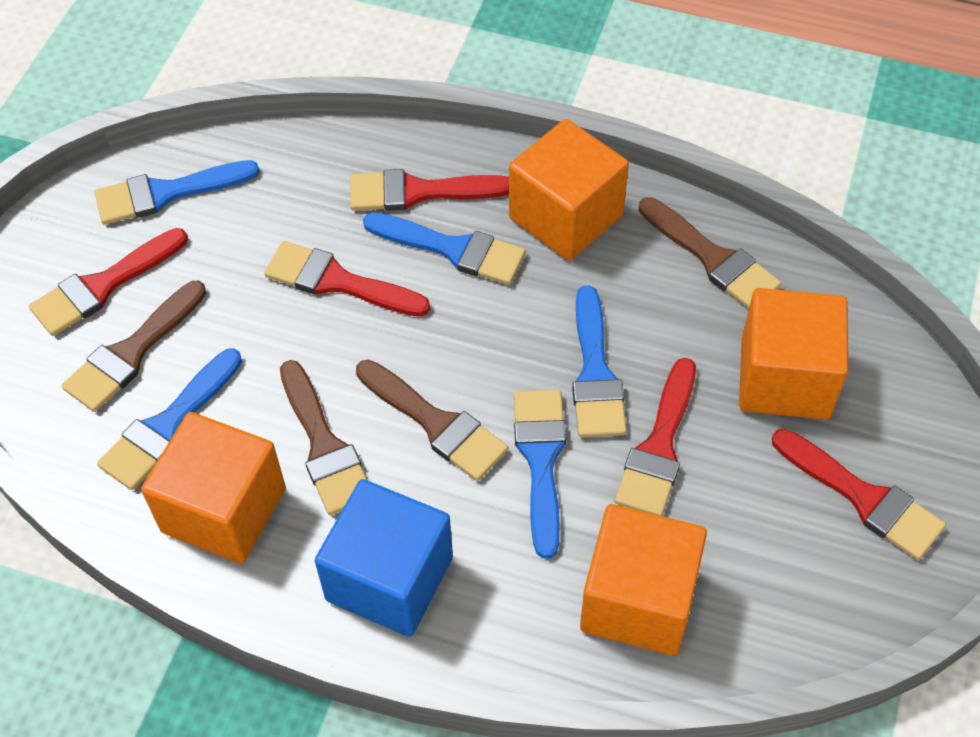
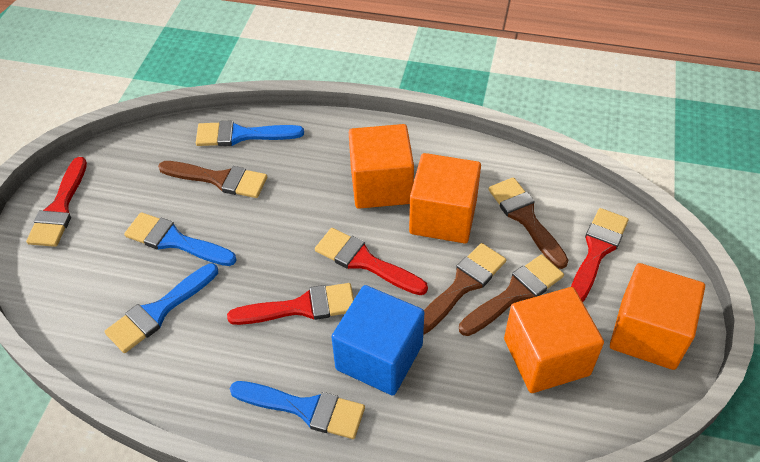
blue brush: 5 -> 4
red brush: 5 -> 4

